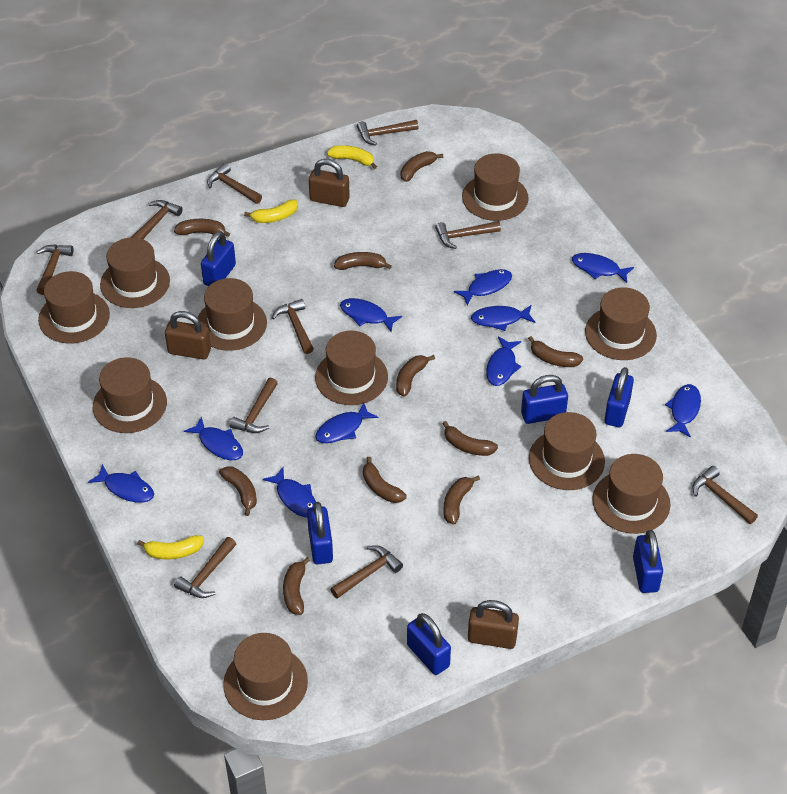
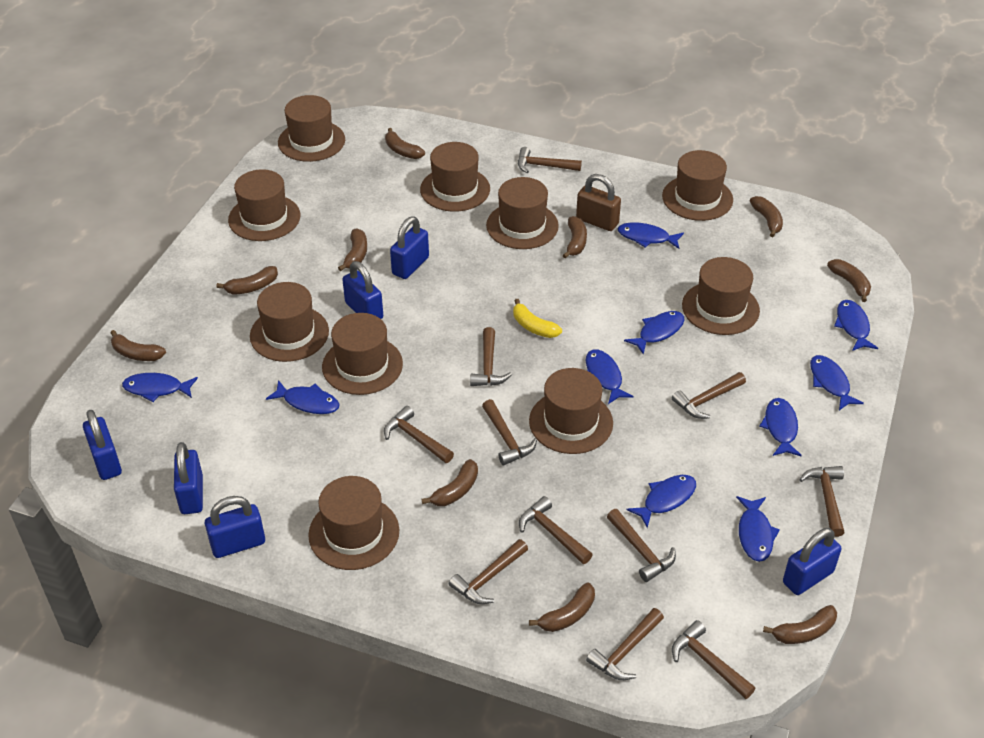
brown hammer: 10 -> 11
brown padlock: 3 -> 1
yellow banana: 3 -> 1

